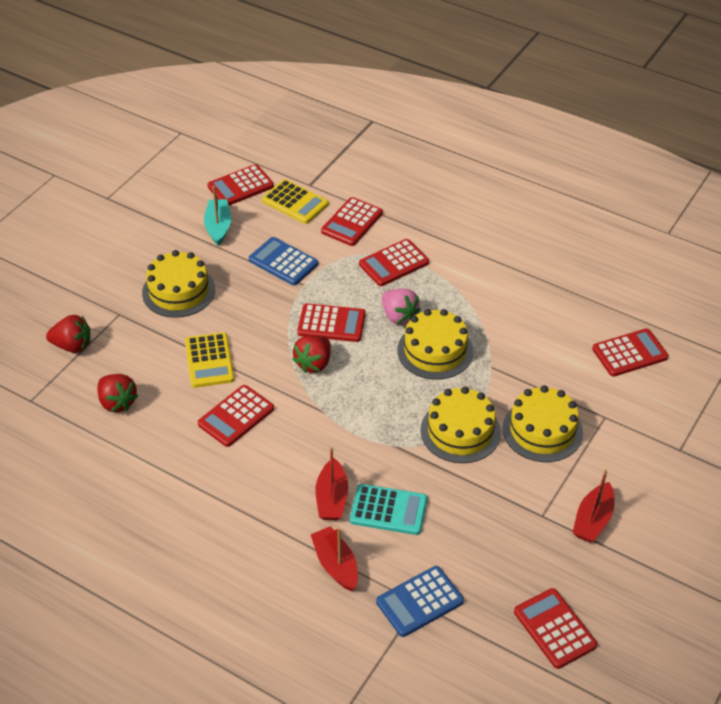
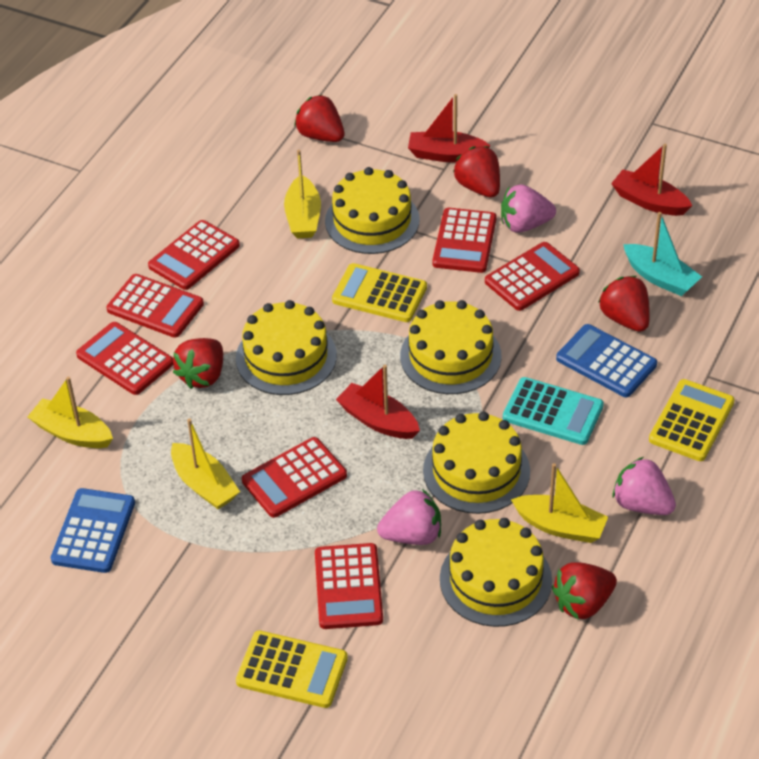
pink strawberry: 1 -> 3
red strawberry: 3 -> 5
yellow boat: 0 -> 4
yellow cake: 4 -> 5
yellow calculator: 2 -> 3

